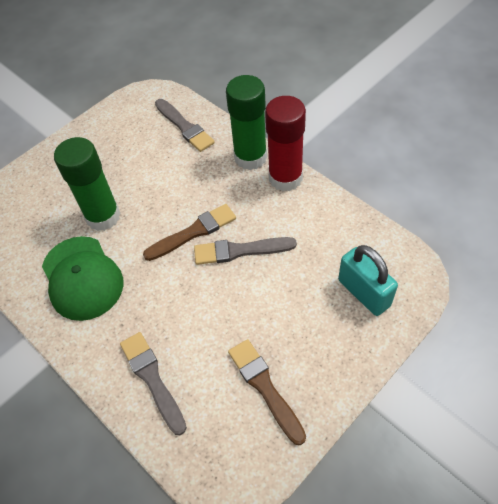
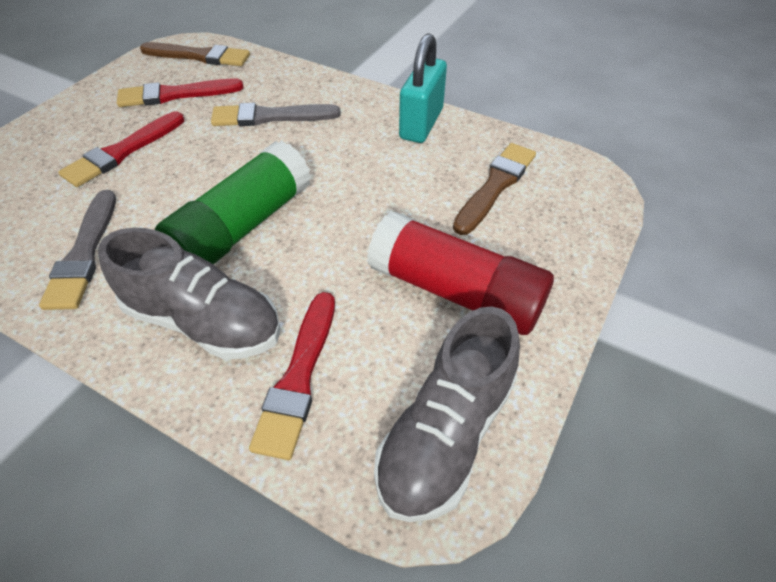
green cap: 1 -> 0
green glue stick: 2 -> 1
grey brush: 3 -> 2
grey shoe: 0 -> 2
red brush: 0 -> 3

